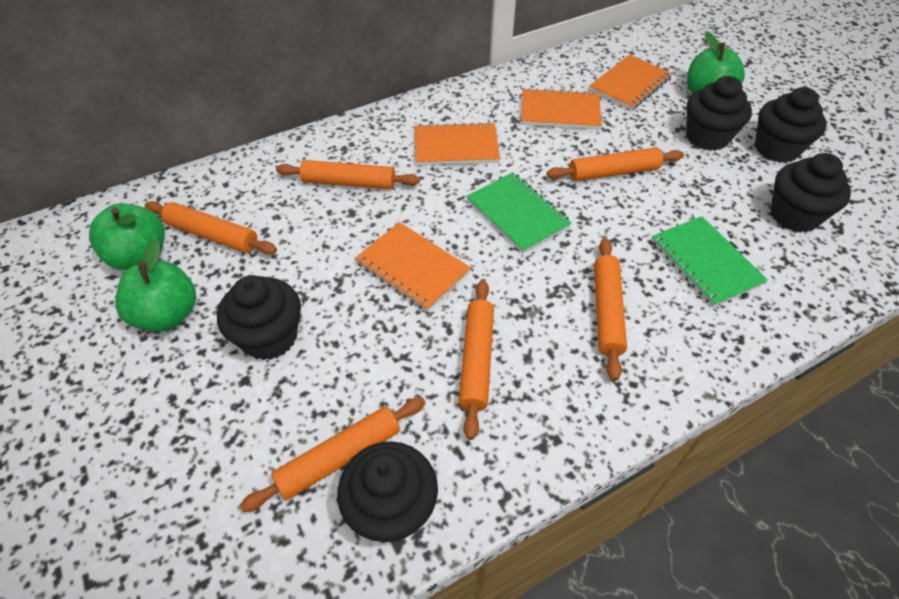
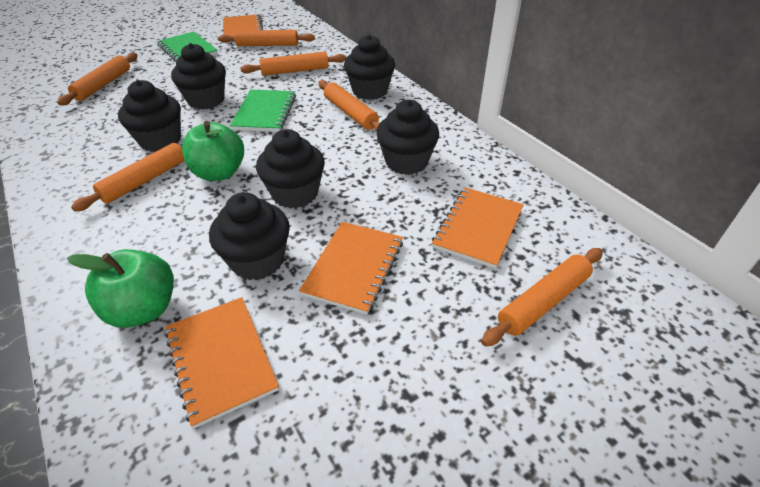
black cupcake: 5 -> 6
green apple: 3 -> 2

